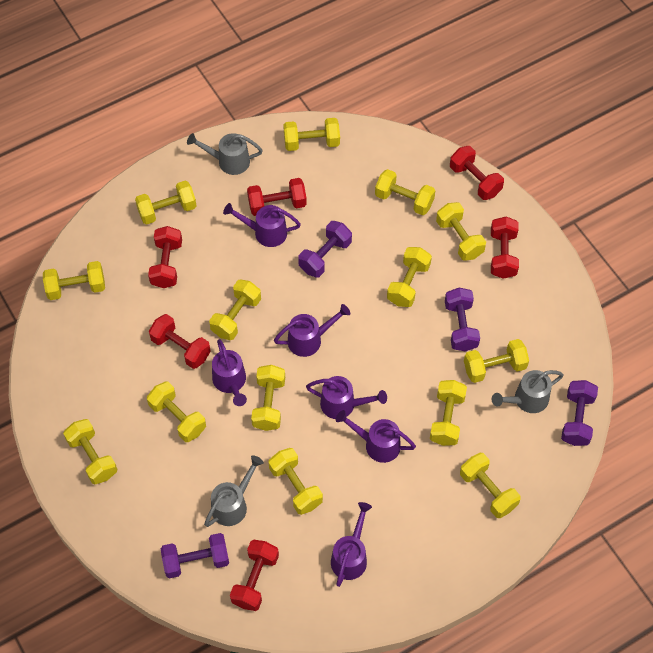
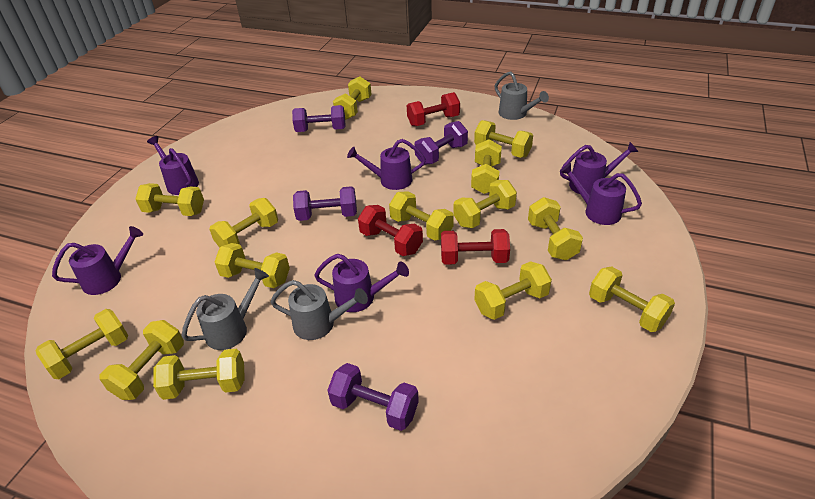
red dumbbell: 6 -> 3

